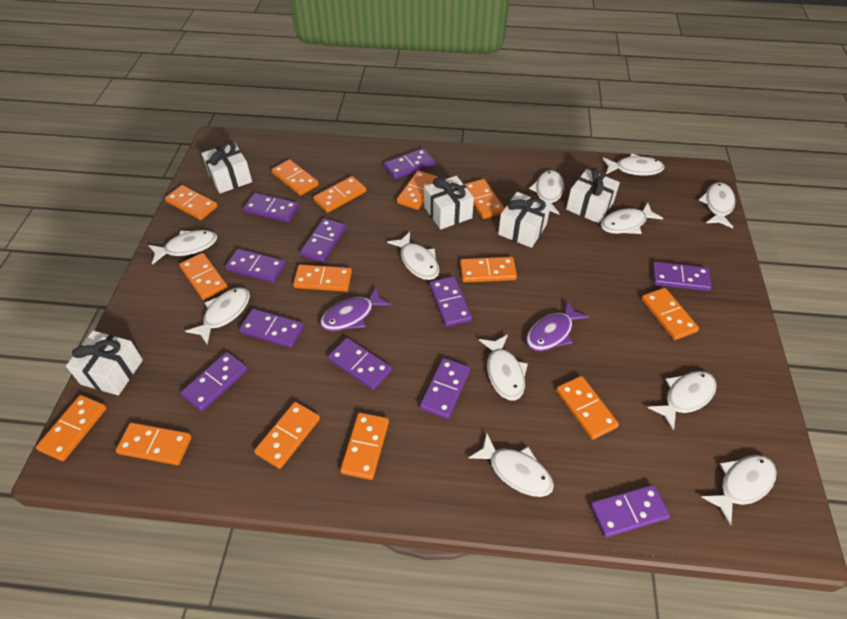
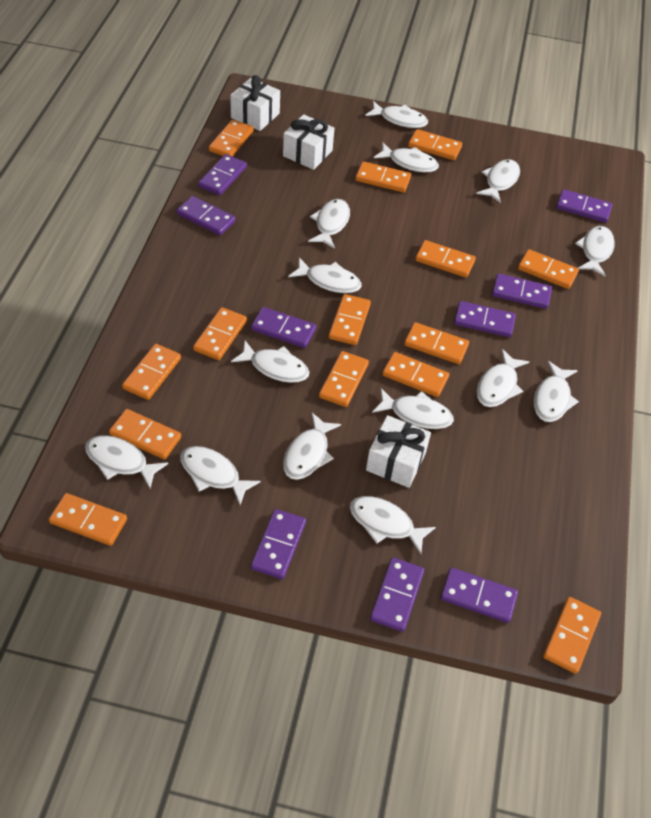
purple domino: 11 -> 9
purple fish: 2 -> 0
white fish: 11 -> 14
white gift: 5 -> 3

